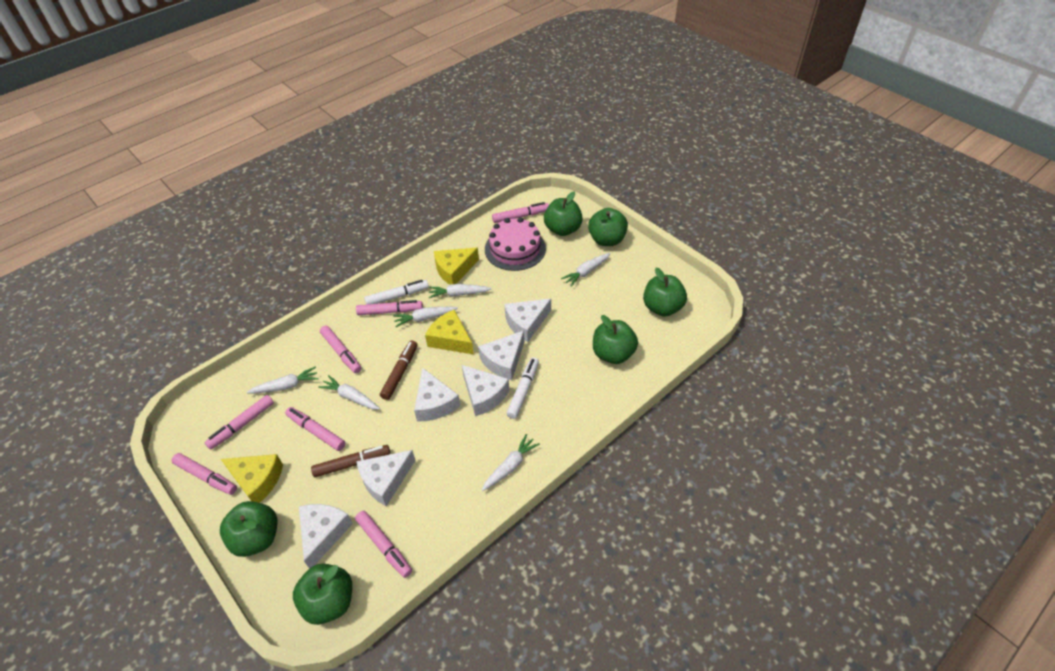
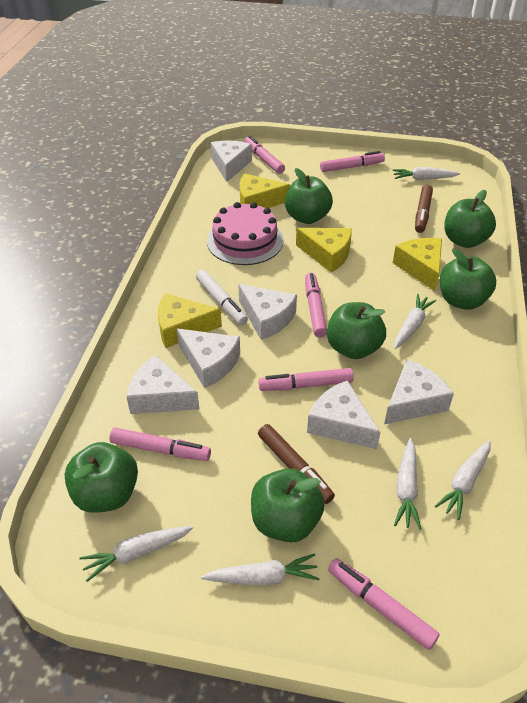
pink marker: 7 -> 6
white marker: 2 -> 1
yellow cheese: 3 -> 4

